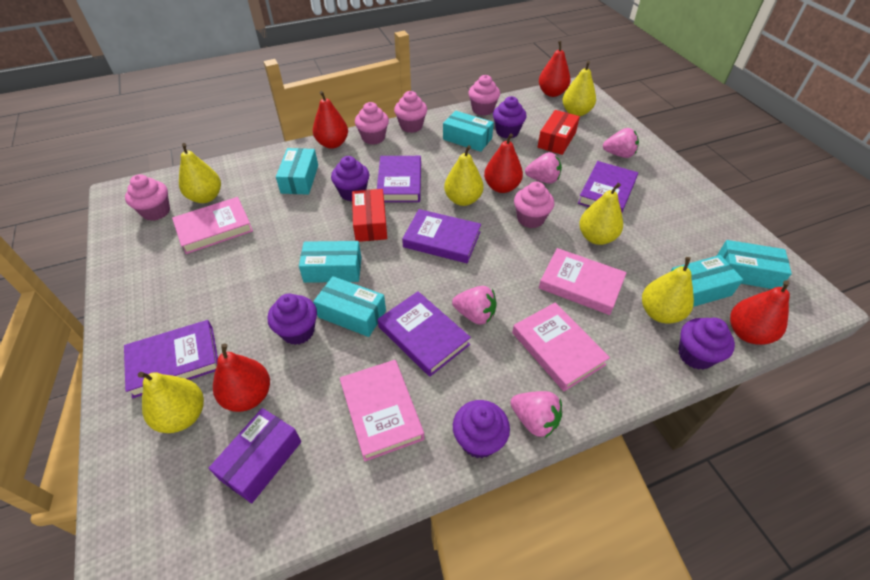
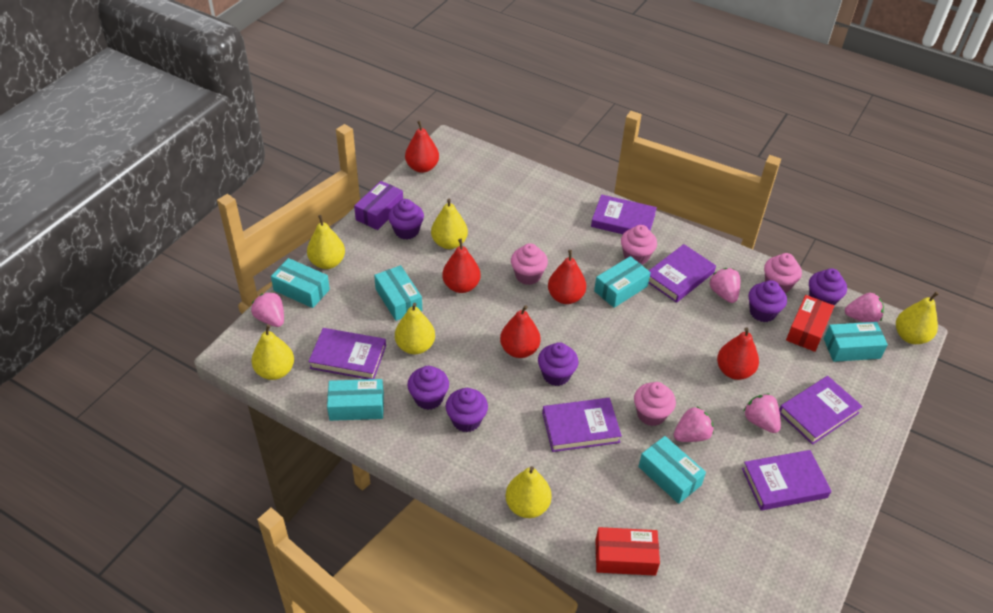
pink book: 4 -> 0
pink cupcake: 5 -> 4
pink strawberry: 4 -> 5
purple book: 5 -> 6
purple cupcake: 5 -> 6

